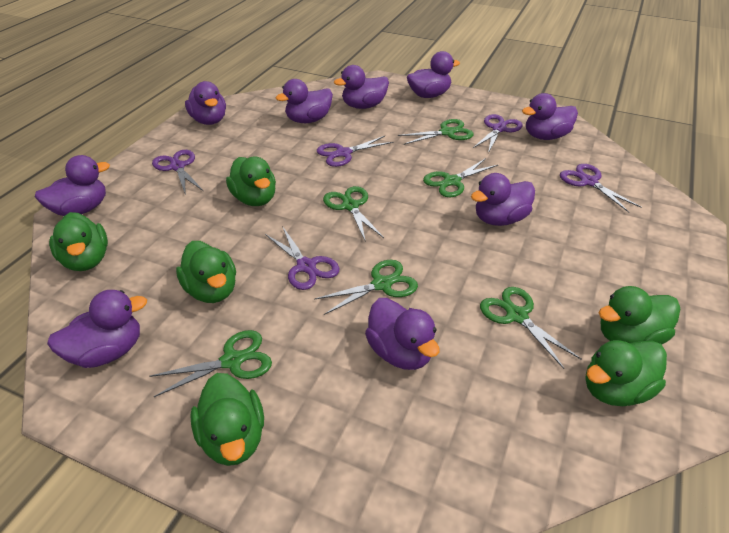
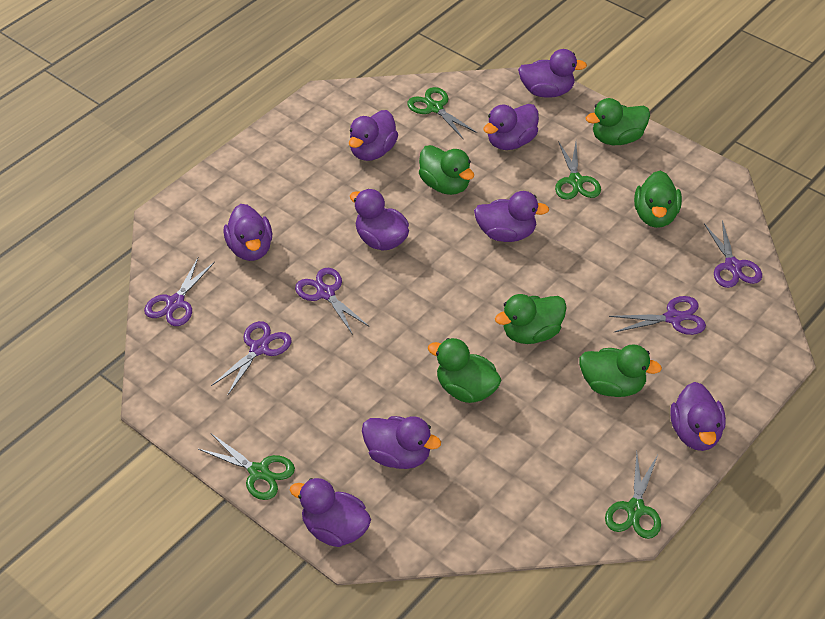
green scissors: 6 -> 4

